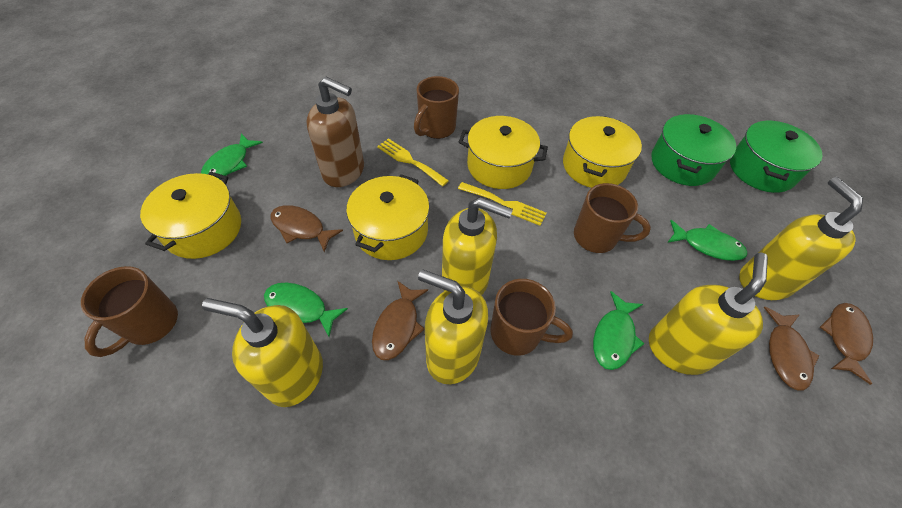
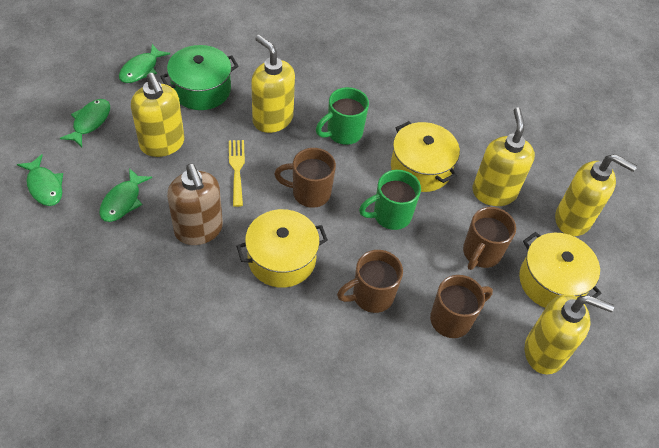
brown fish: 4 -> 0
green mug: 0 -> 2
green pot: 2 -> 1
yellow fork: 2 -> 1
yellow pot: 4 -> 3

